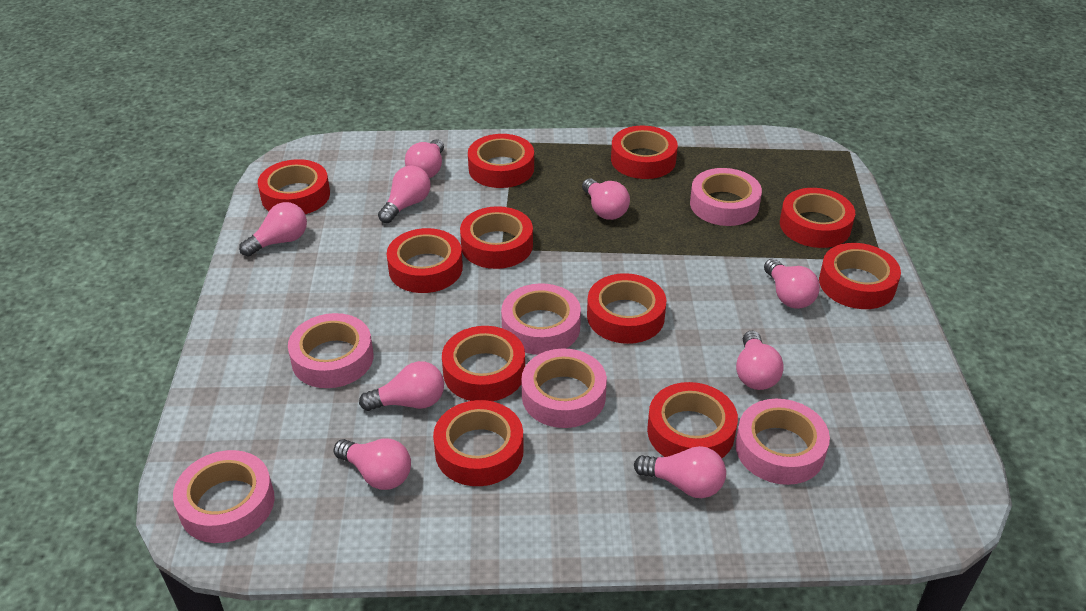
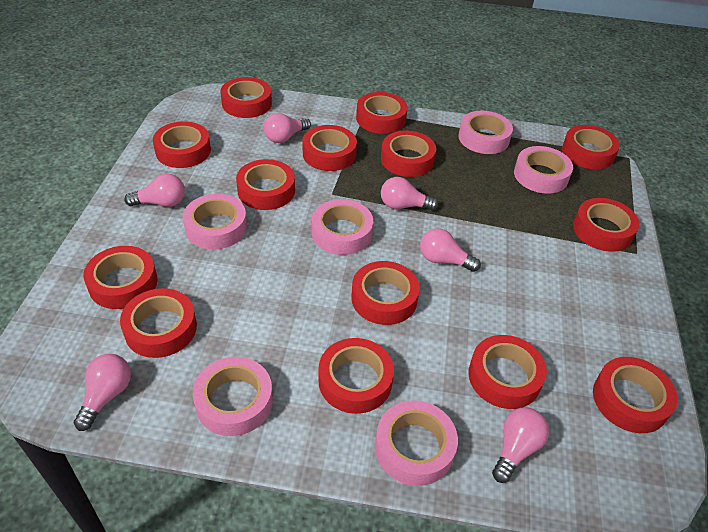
pink light bulb: 9 -> 6
red tape: 11 -> 14

